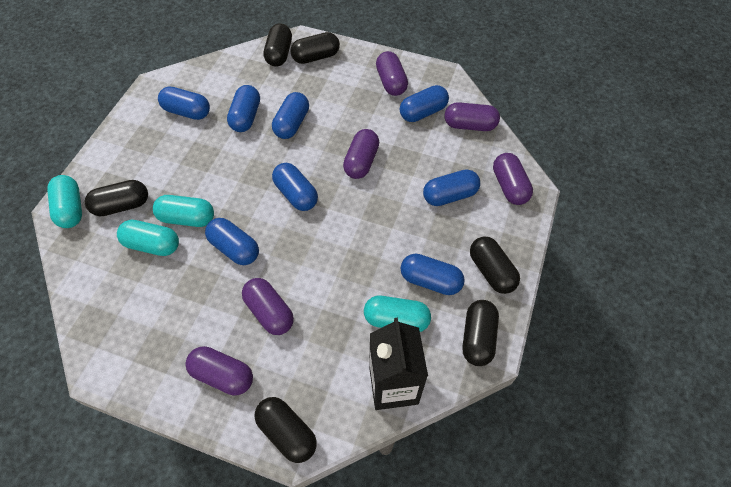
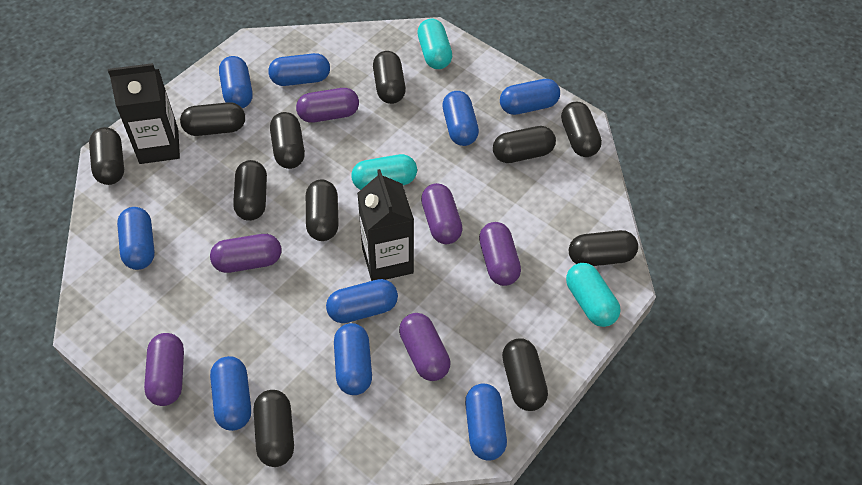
black capsule: 6 -> 11
black carton: 1 -> 2
blue capsule: 8 -> 9
turquoise capsule: 4 -> 3

